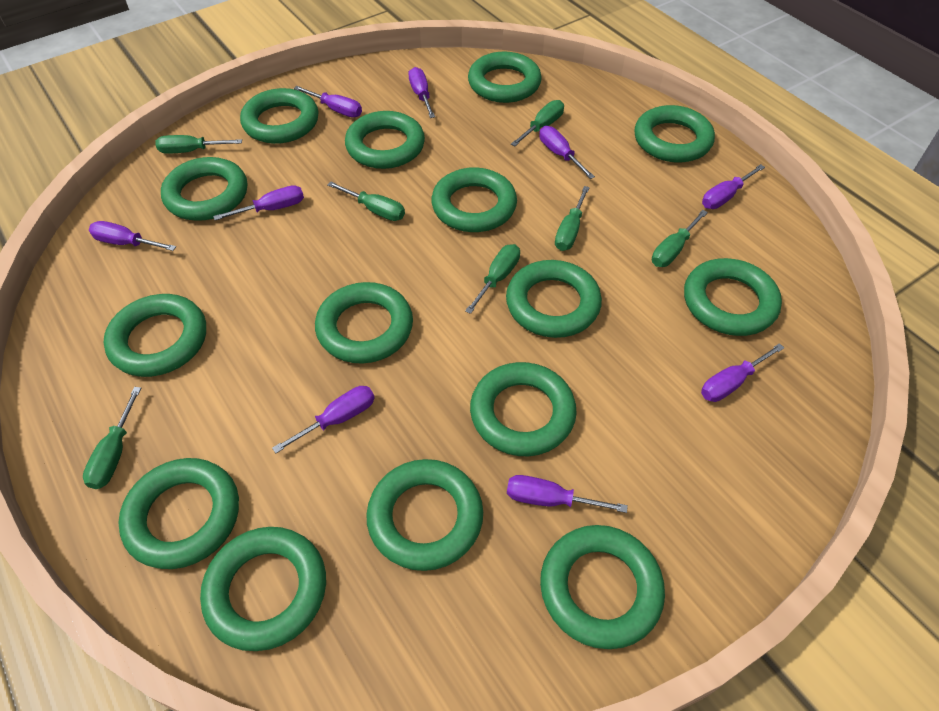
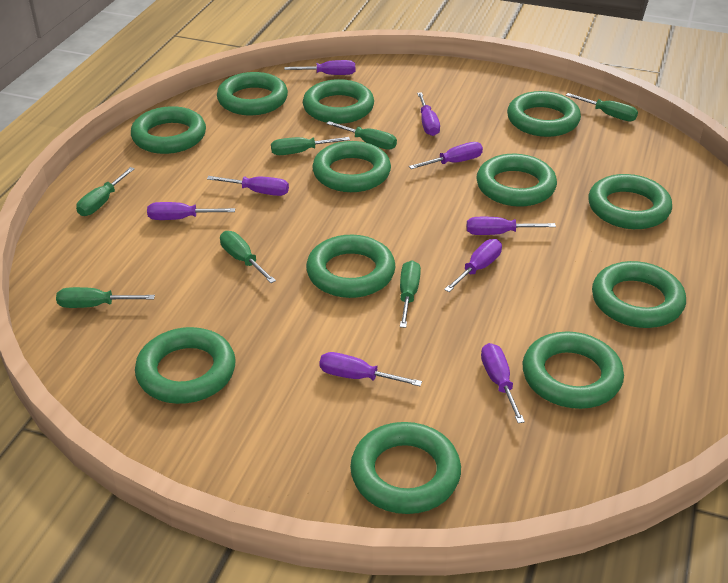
green ring: 15 -> 12

